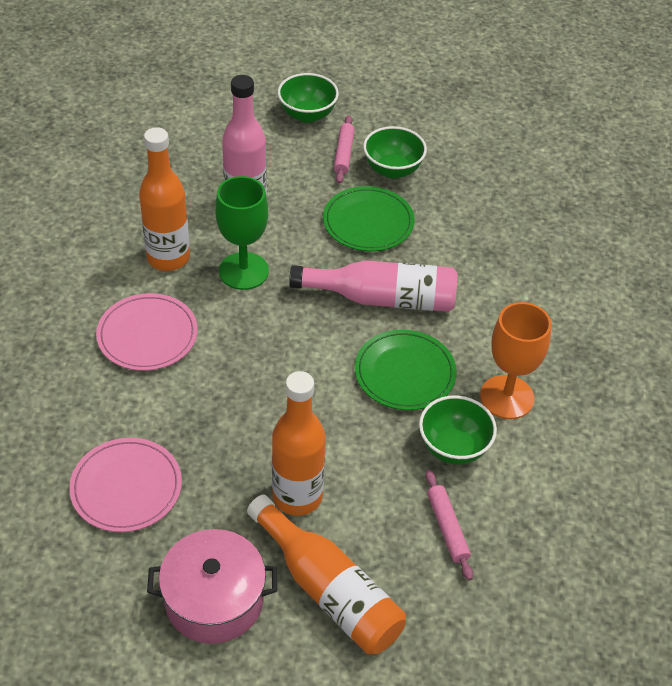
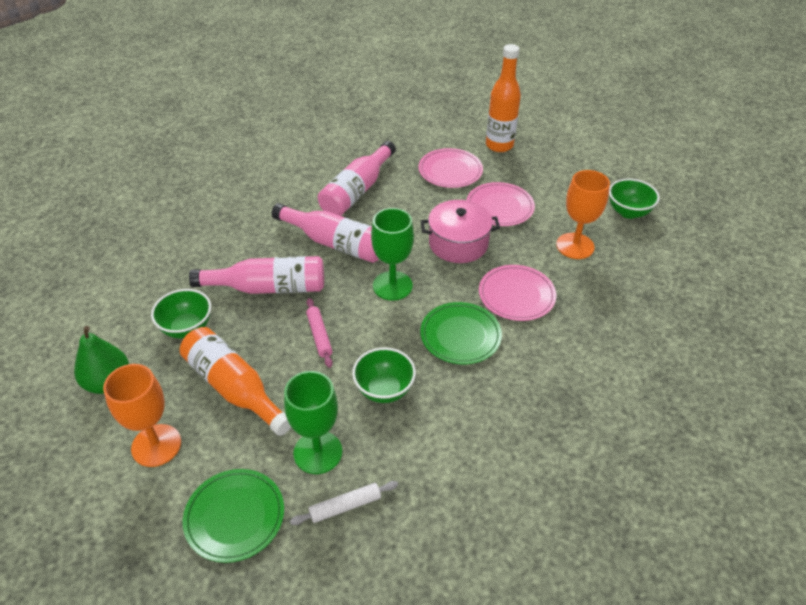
green goblet: 1 -> 2
green pear: 0 -> 1
orange bottle: 3 -> 2
orange goblet: 1 -> 2
pink bottle: 2 -> 3
pink plate: 2 -> 3
pink rolling pin: 2 -> 1
white rolling pin: 0 -> 1

